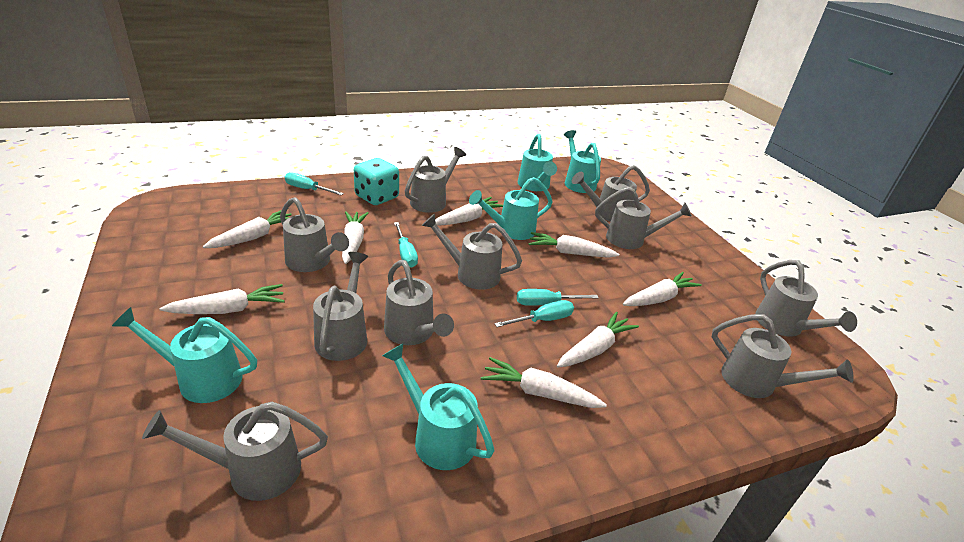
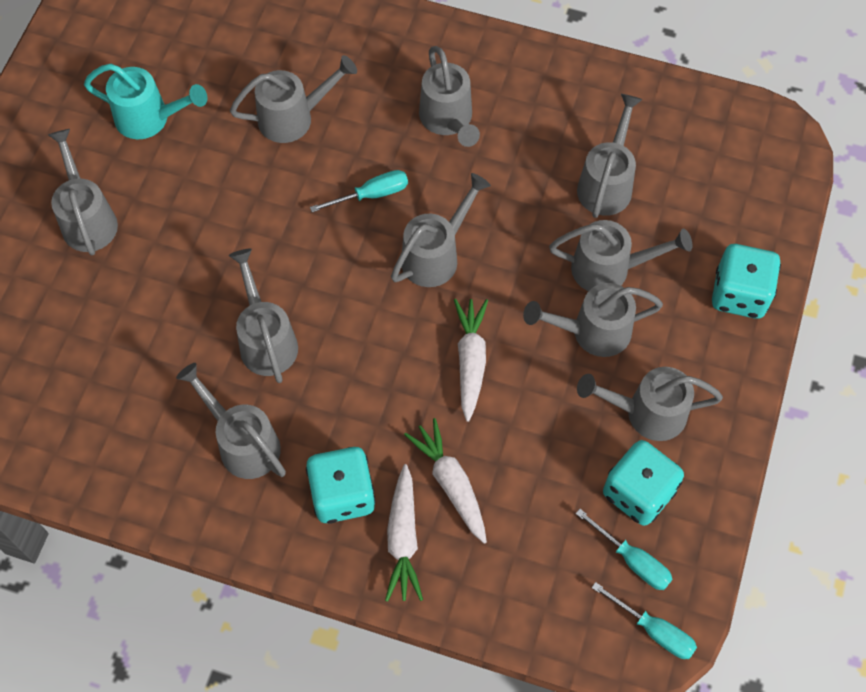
turquoise dice: 1 -> 3
turquoise screwdriver: 4 -> 3
turquoise watering can: 5 -> 1
white carrot: 8 -> 3

